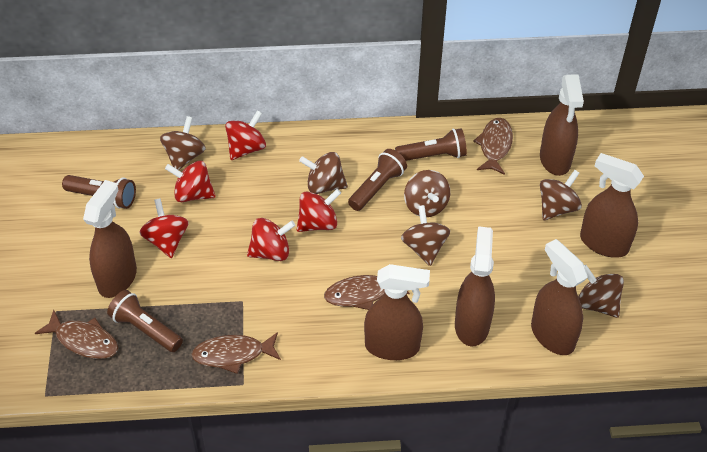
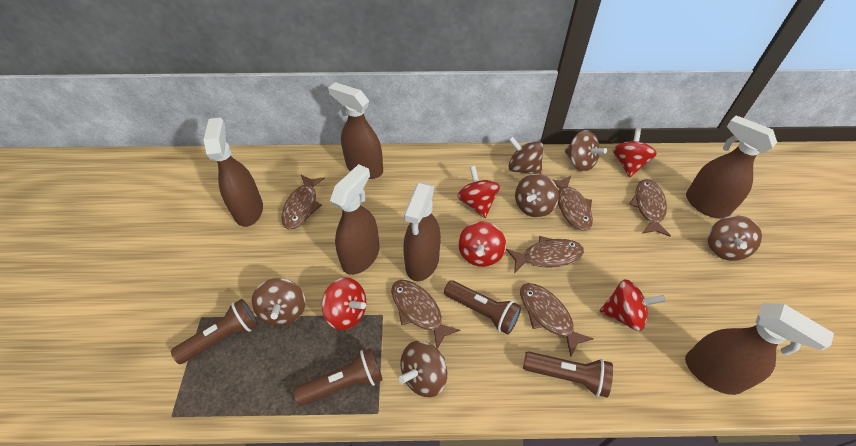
brown fish: 4 -> 6

